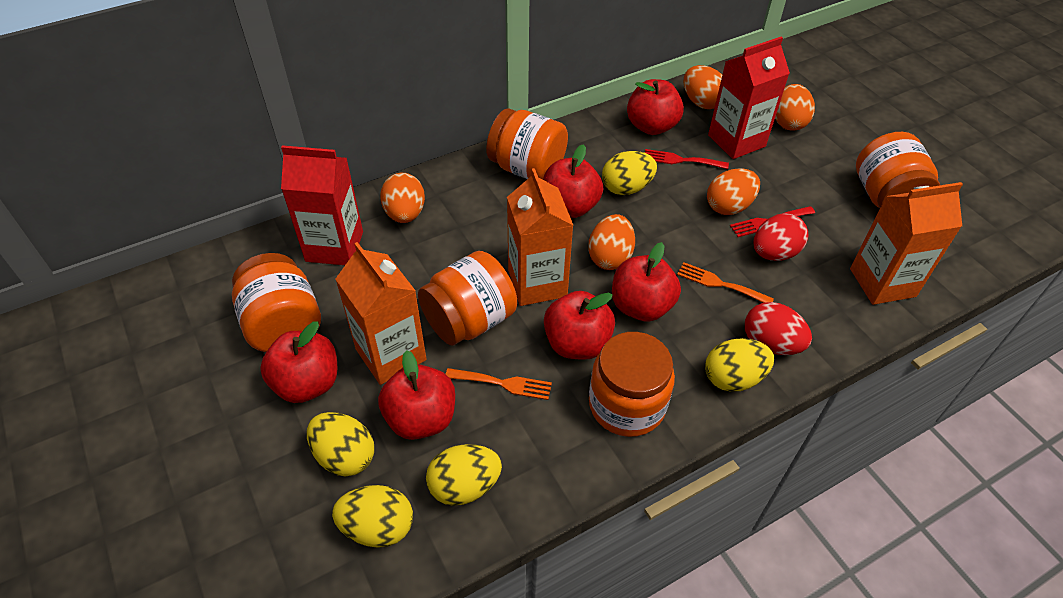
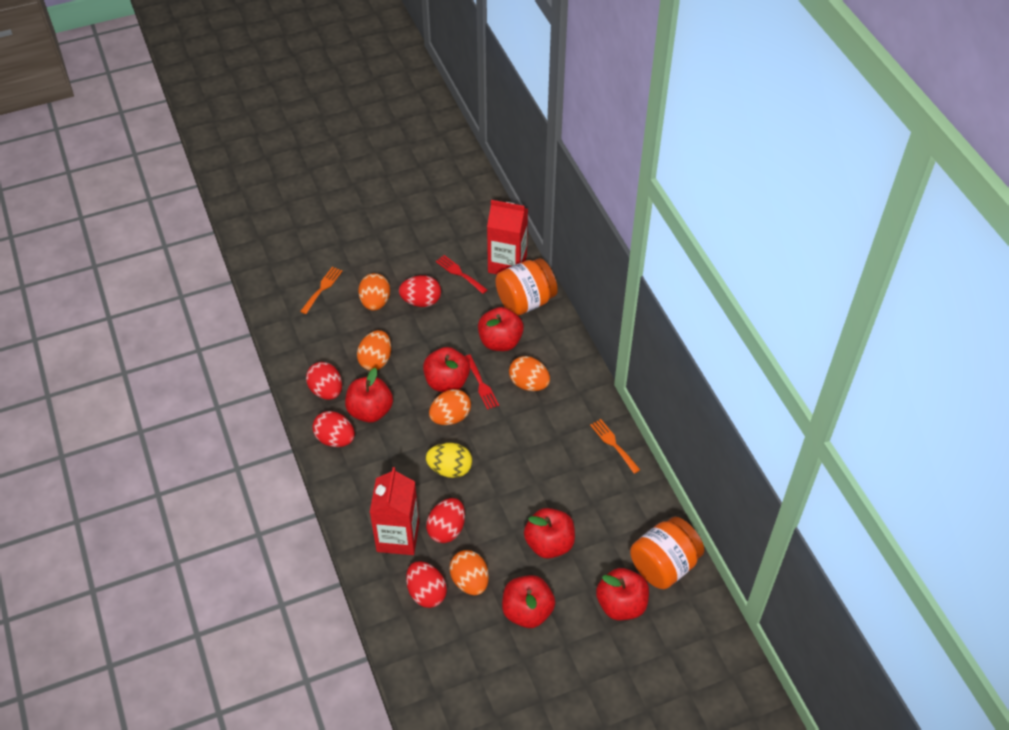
orange carton: 3 -> 0
orange jar: 5 -> 2
red egg: 2 -> 5
yellow egg: 5 -> 1

